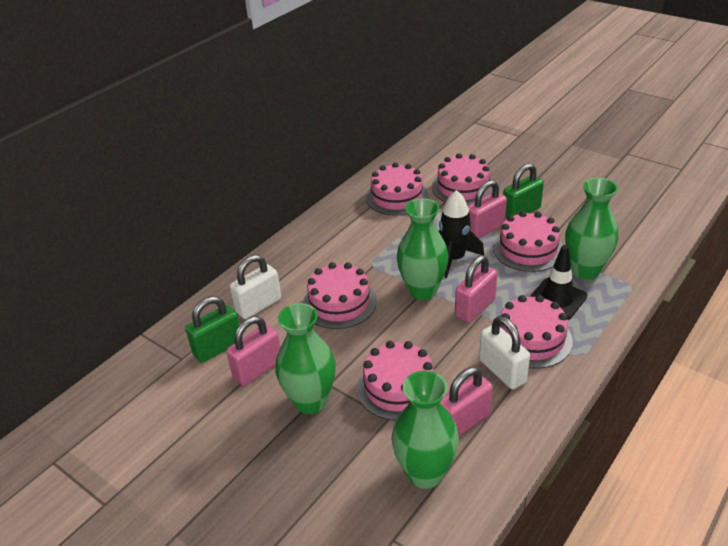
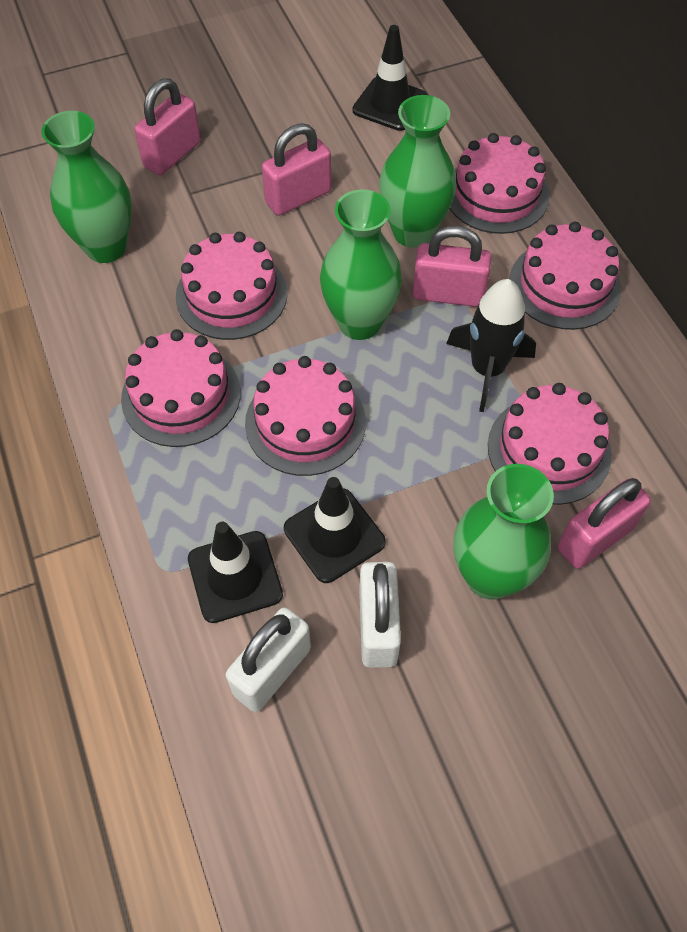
black traffic cone: 1 -> 3
green padlock: 2 -> 0

